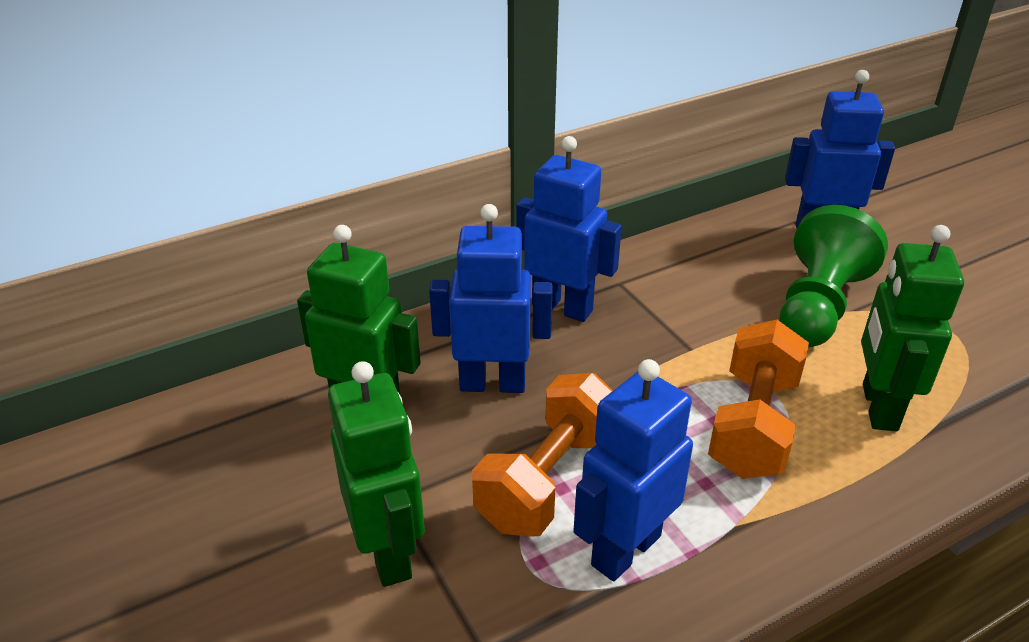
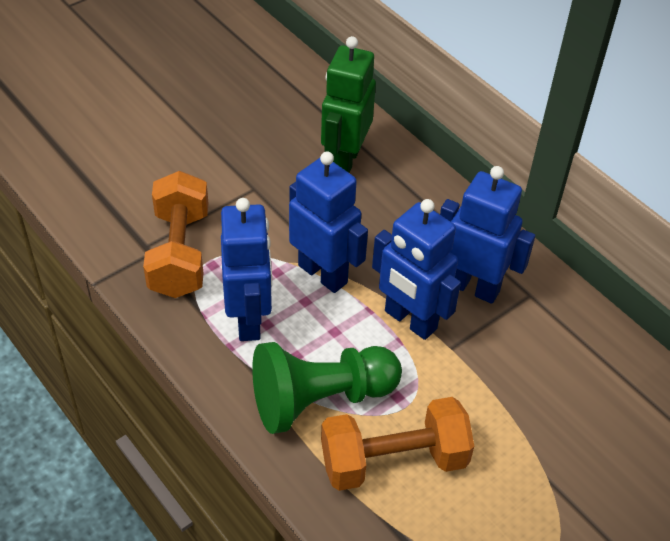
green robot: 3 -> 1

